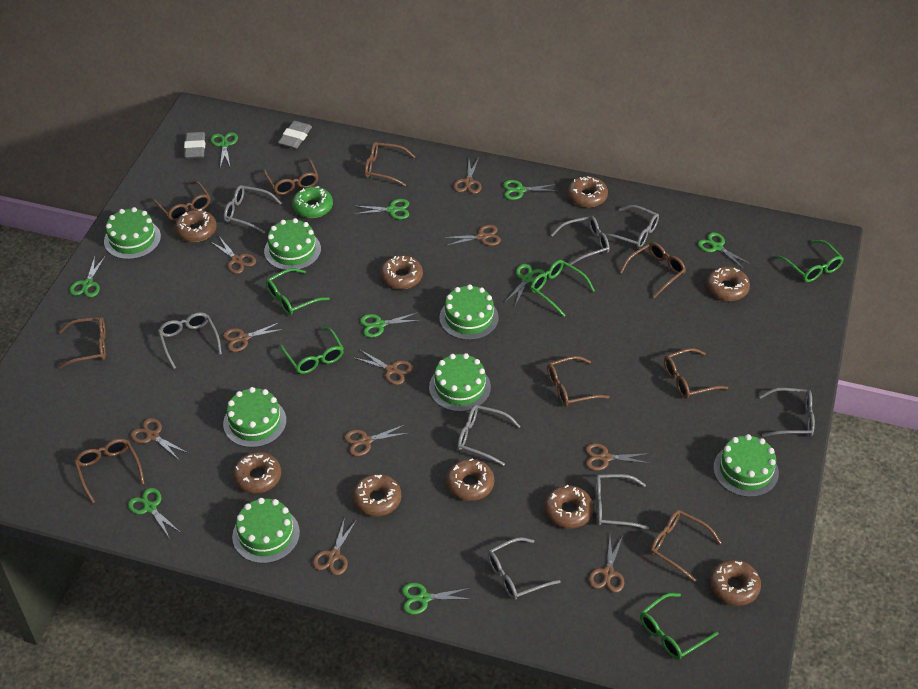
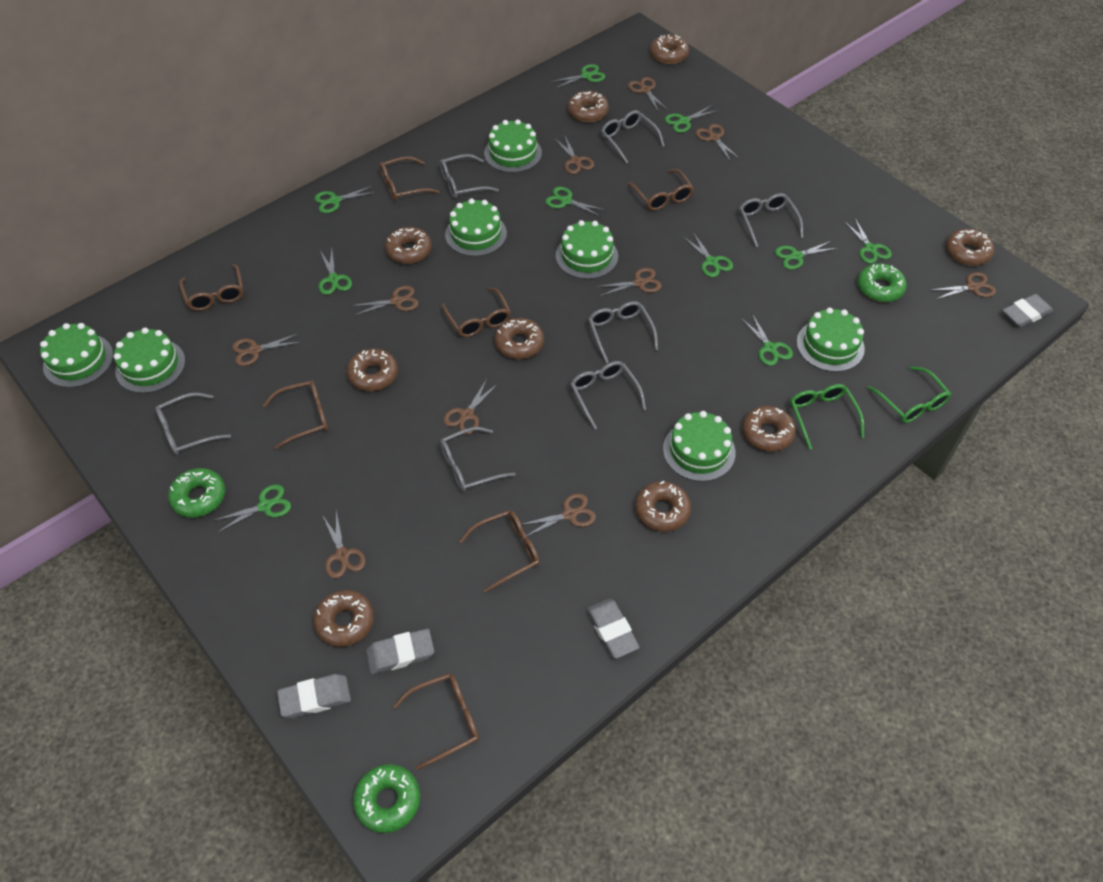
brown glasses: 9 -> 7
green donut: 1 -> 3
green glasses: 5 -> 2
green scissors: 9 -> 10
grey eraser: 2 -> 4
grey glasses: 8 -> 7

